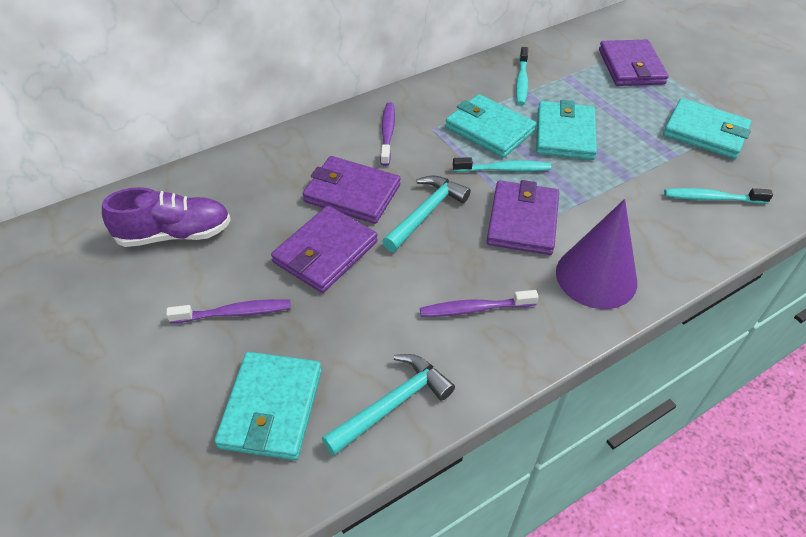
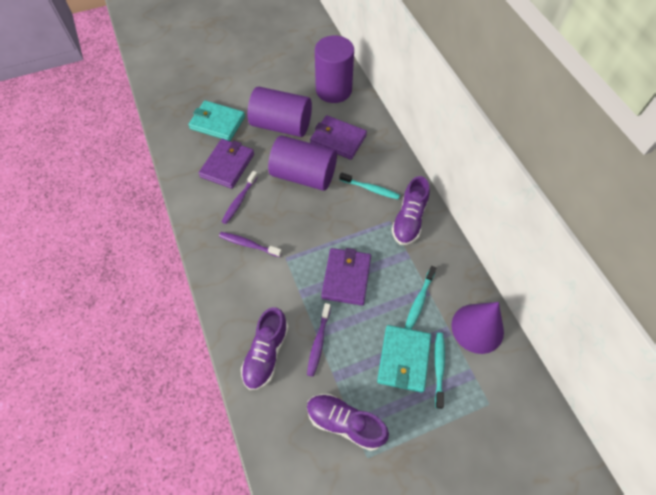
purple cylinder: 0 -> 3
purple shoe: 1 -> 3
purple wallet: 4 -> 3
turquoise hammer: 2 -> 0
turquoise wallet: 4 -> 2

